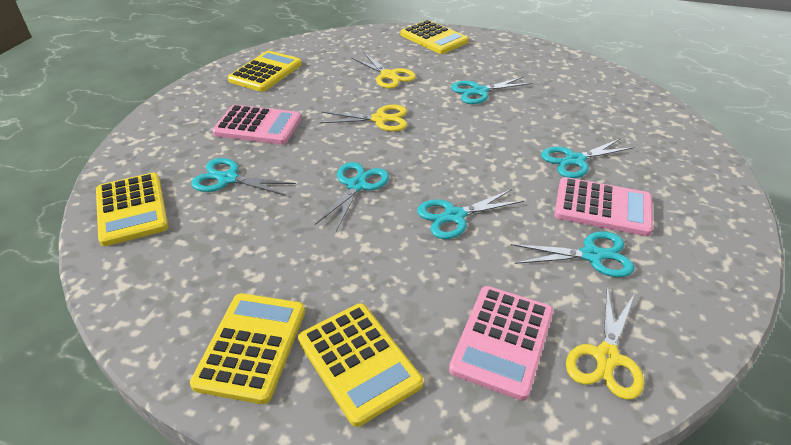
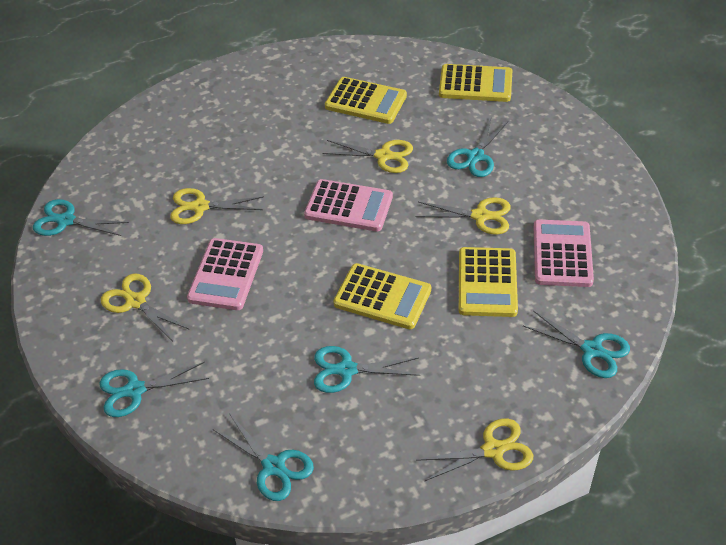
yellow calculator: 5 -> 4
yellow scissors: 3 -> 5

